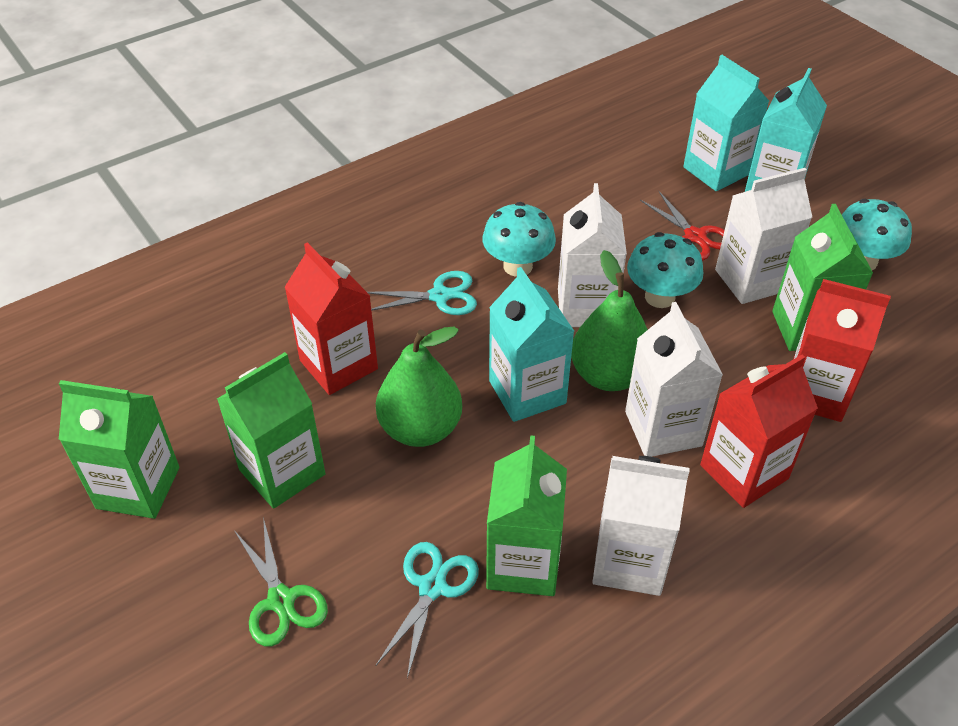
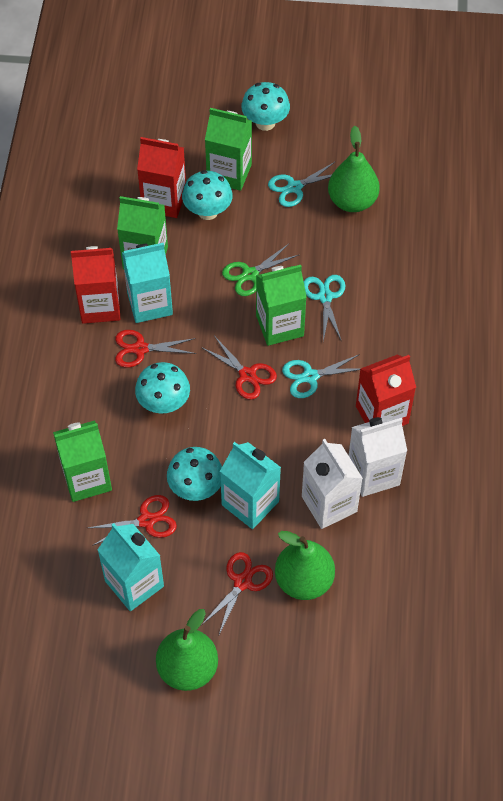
green pear: 2 -> 3
red scissors: 1 -> 4
turquoise mushroom: 3 -> 4
turquoise scissors: 2 -> 3
white carton: 4 -> 2

